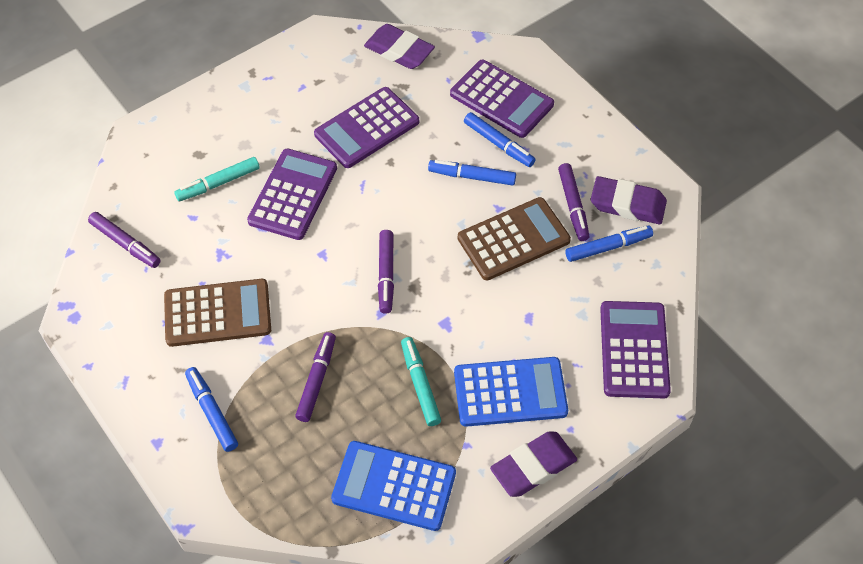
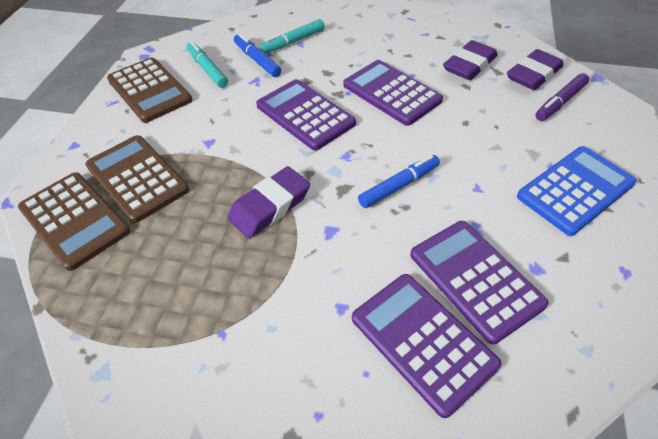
blue calculator: 2 -> 1
blue marker: 4 -> 2
brown calculator: 2 -> 3
purple marker: 4 -> 1

